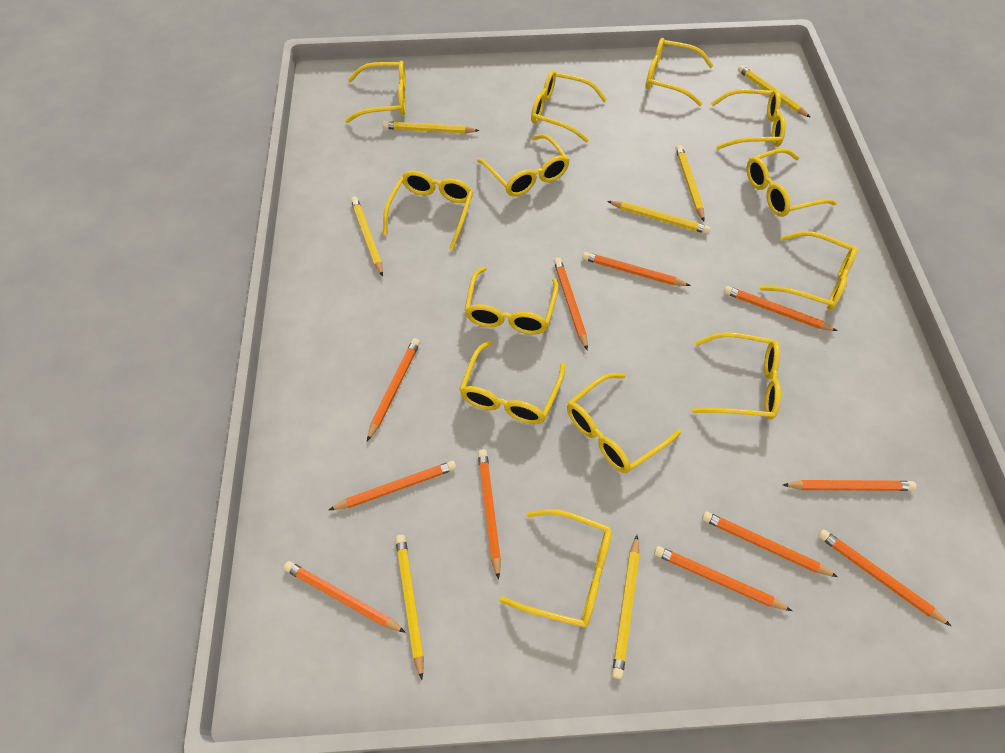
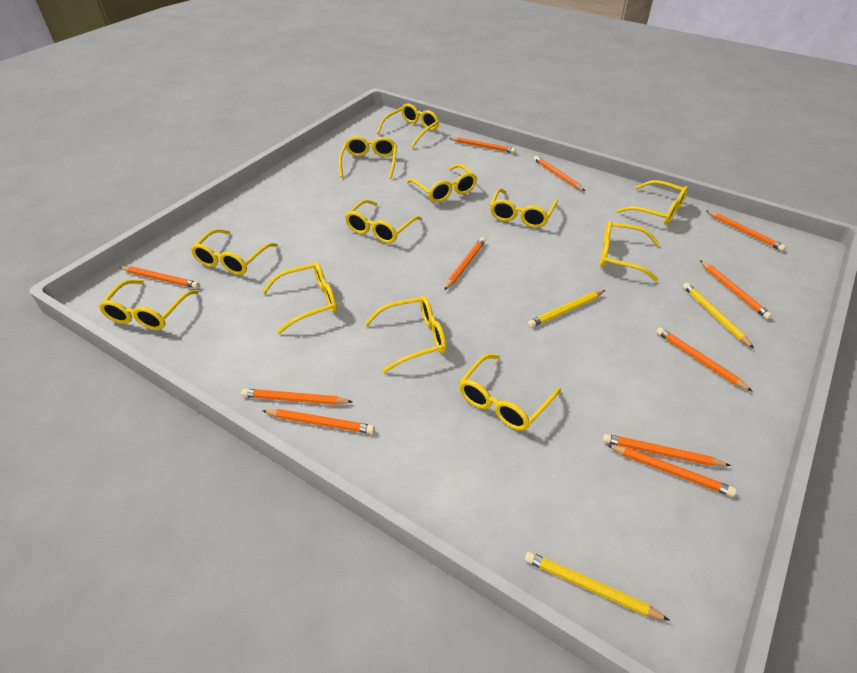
yellow glasses: 13 -> 12
yellow pencil: 7 -> 3

